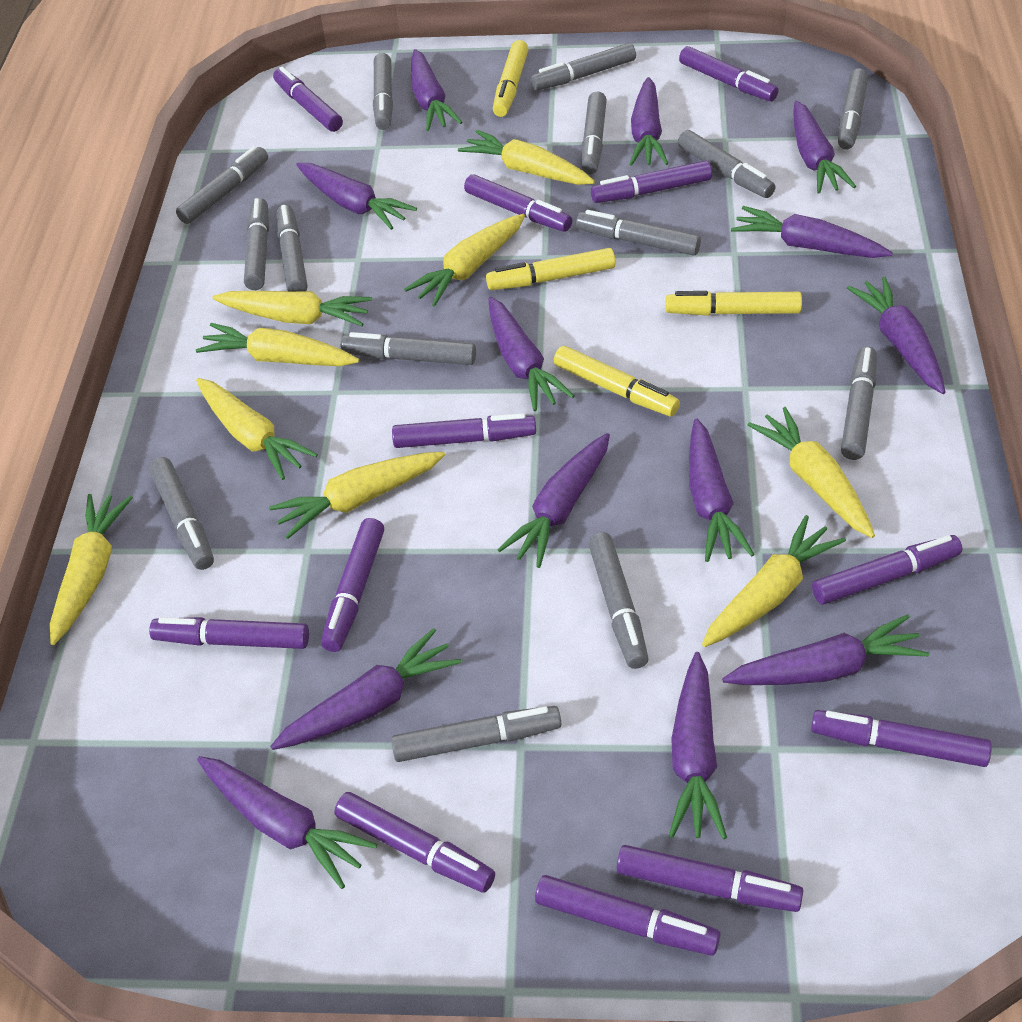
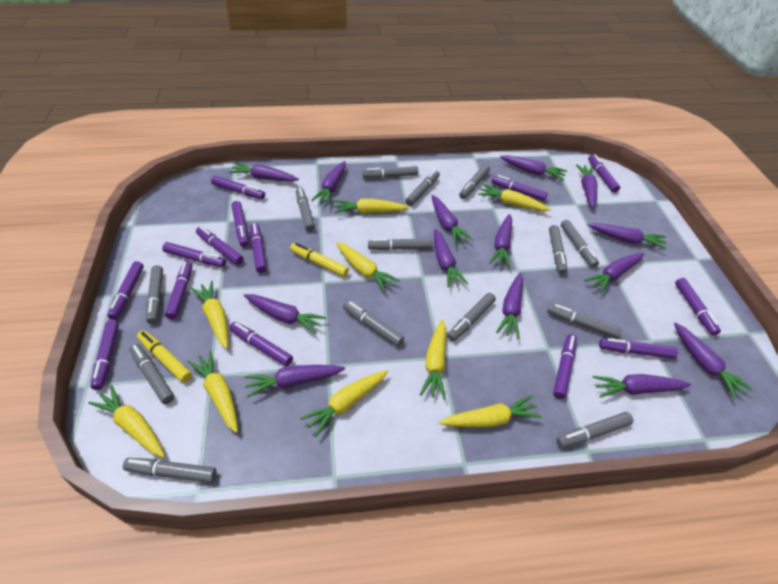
purple carrot: 13 -> 14
purple marker: 12 -> 14
yellow marker: 4 -> 2

